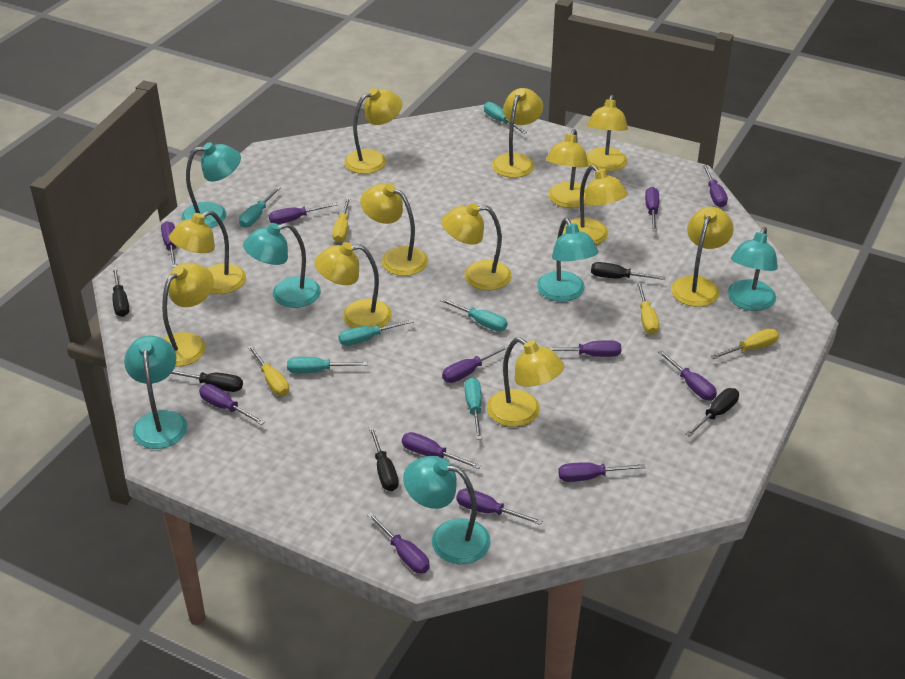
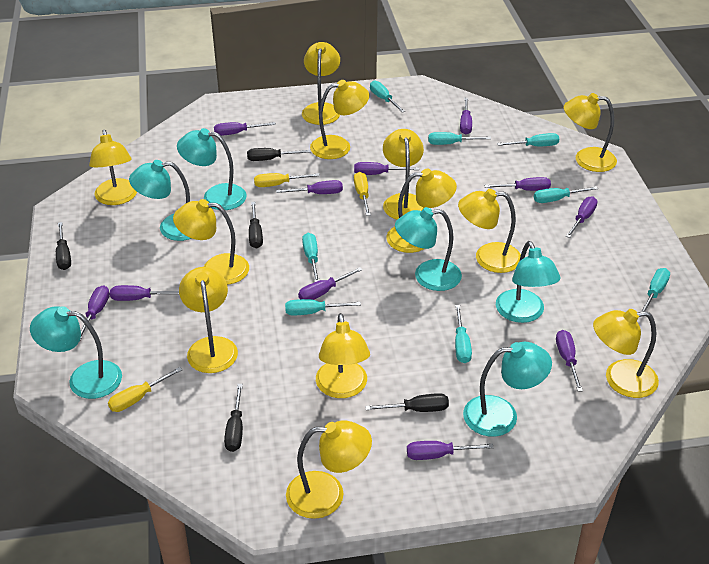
purple screwdriver: 12 -> 11
turquoise screwdriver: 6 -> 8
yellow screwdriver: 4 -> 3

